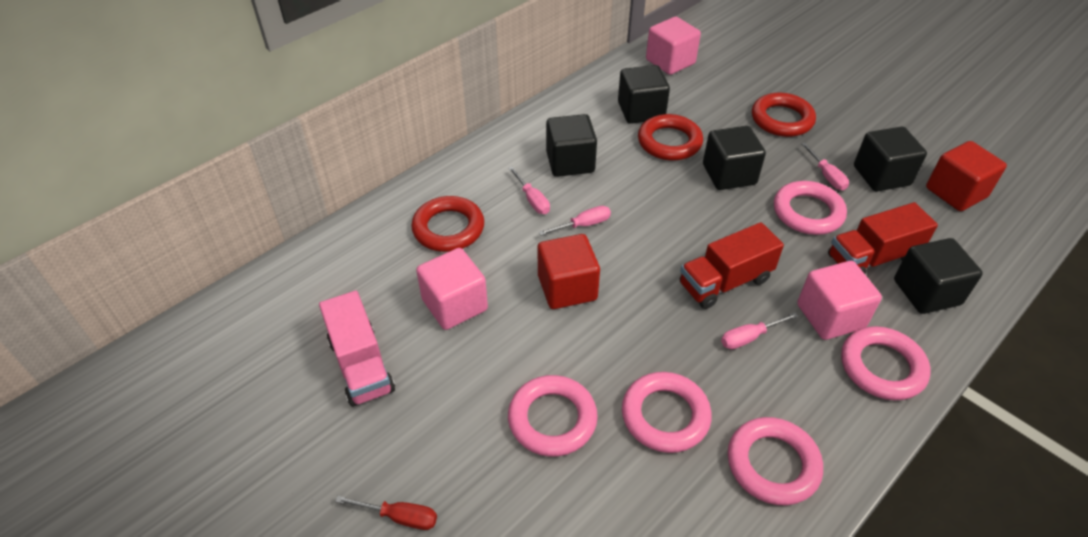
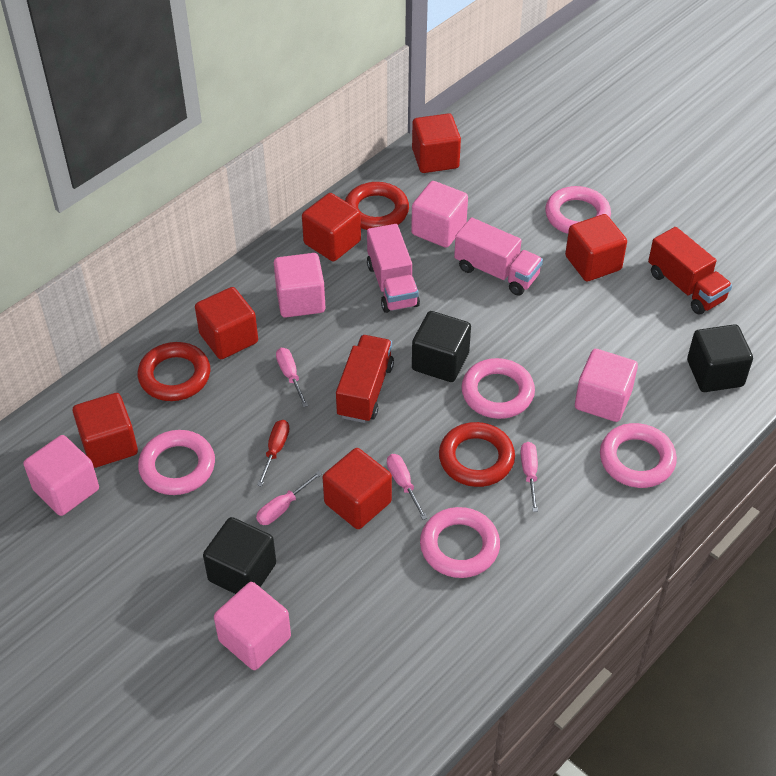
black cube: 5 -> 3
pink cube: 3 -> 5
pink truck: 1 -> 2
red cube: 2 -> 6

